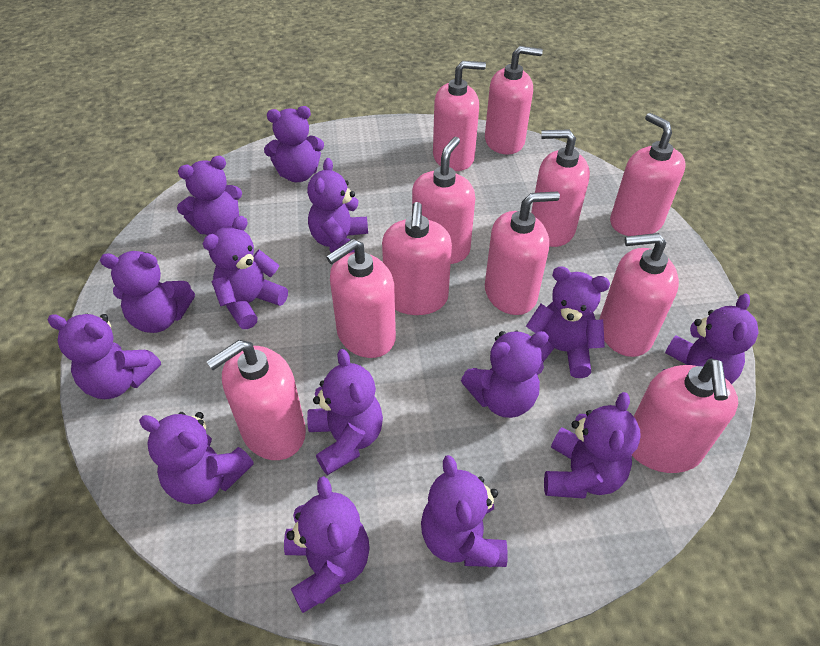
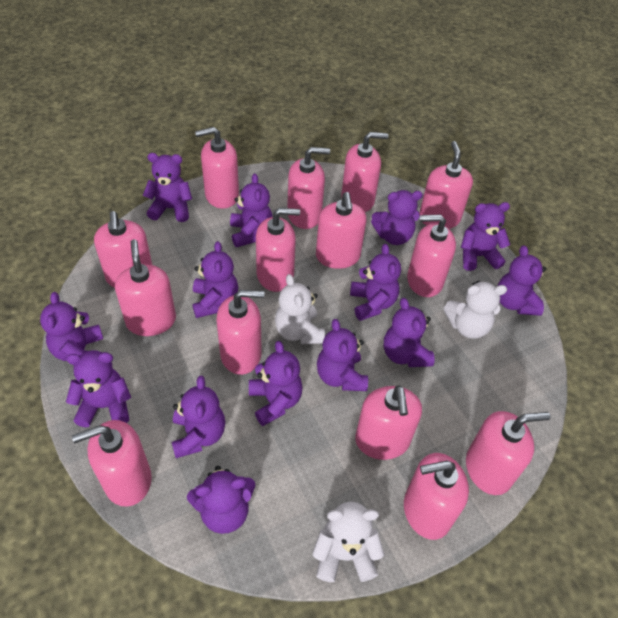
pink soap dispenser: 11 -> 14
white teddy bear: 0 -> 3

